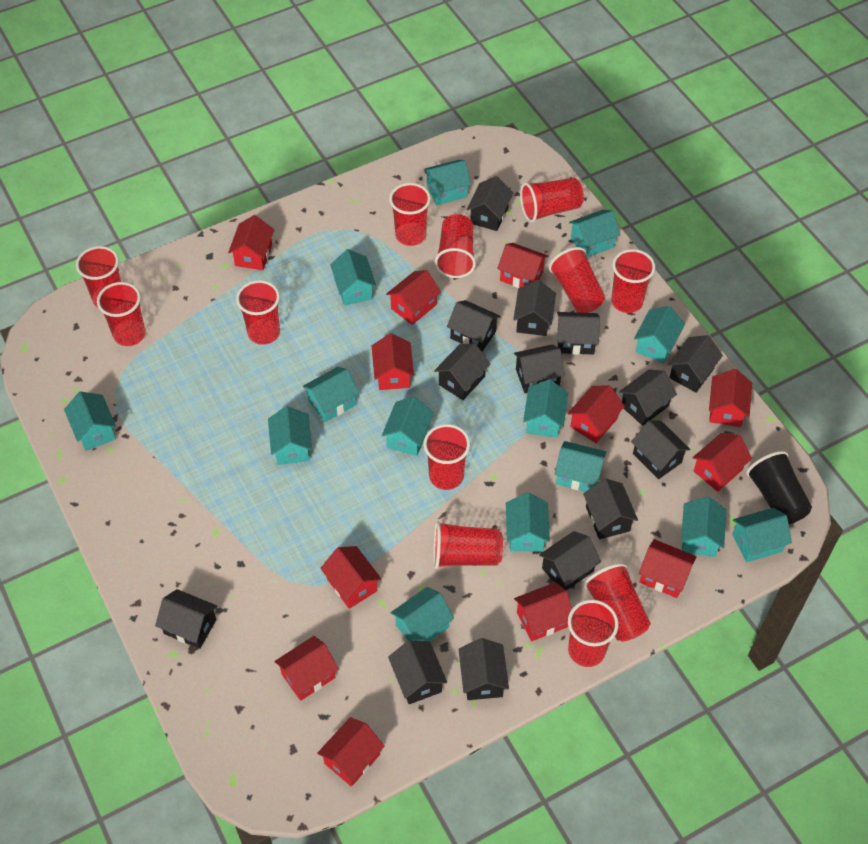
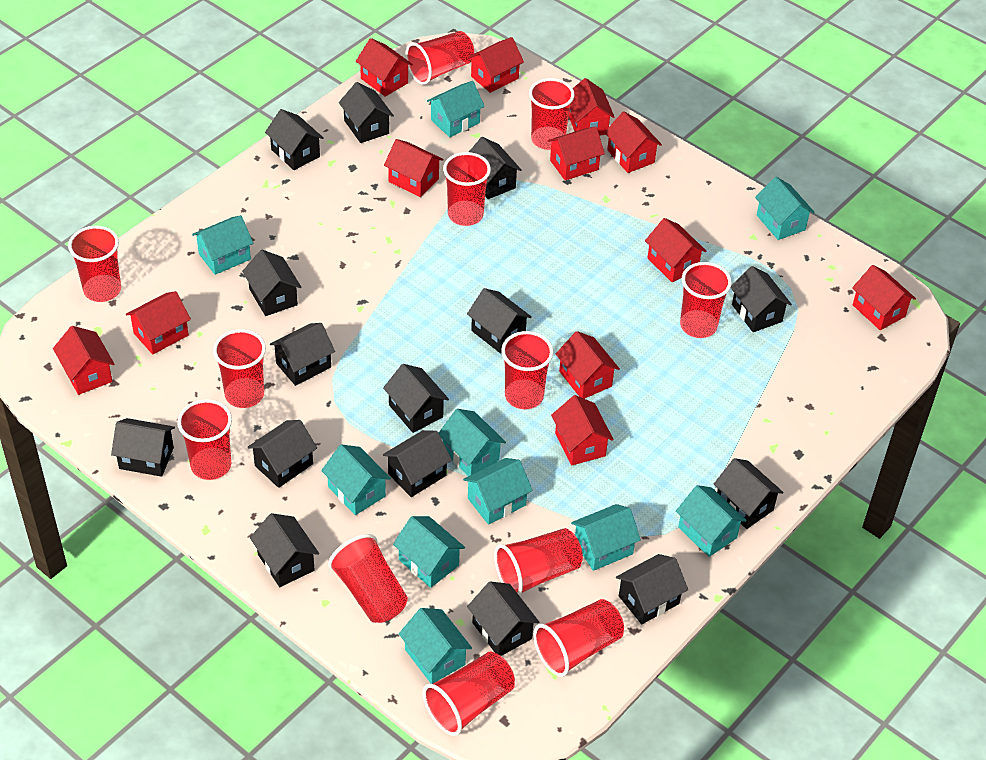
black cup: 1 -> 0
black house: 14 -> 15
turquoise house: 14 -> 10

